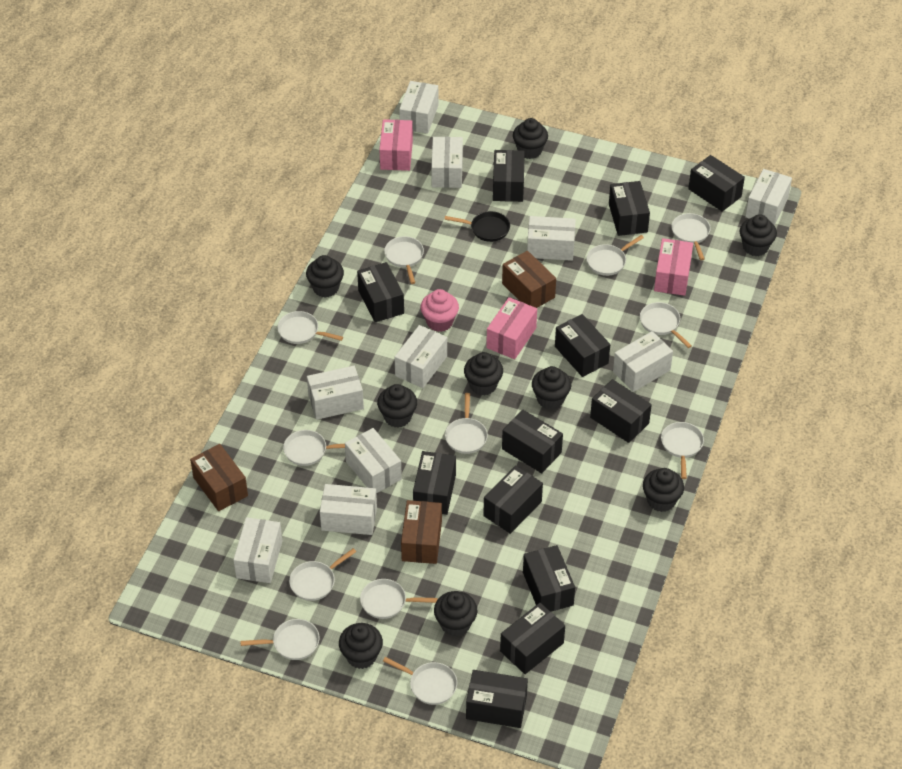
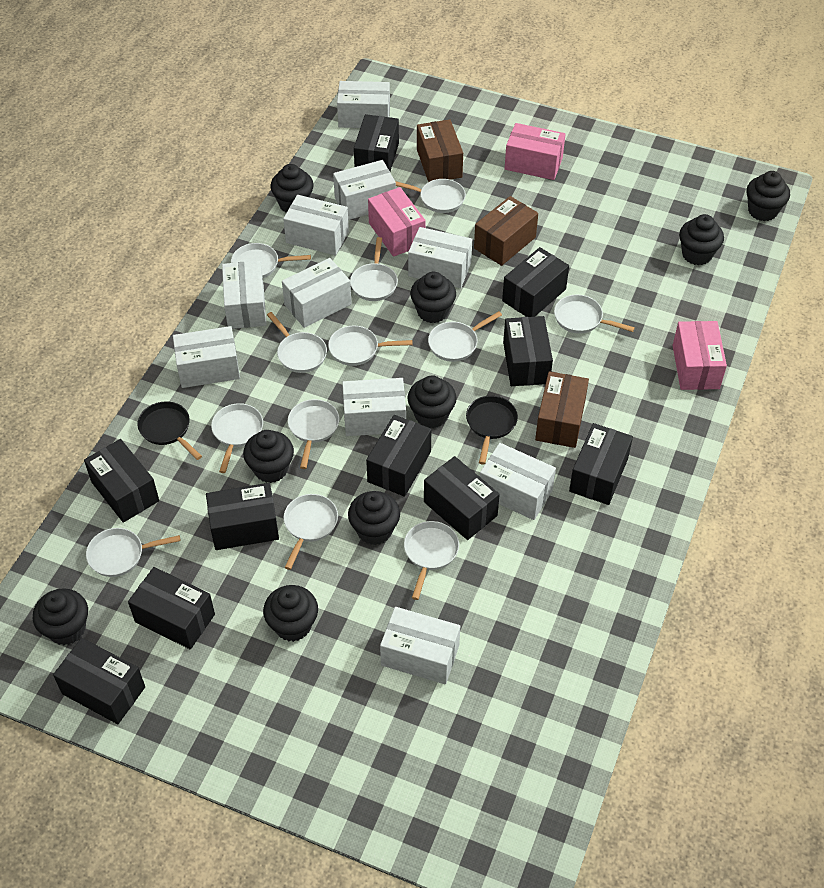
black box: 12 -> 10
black pan: 1 -> 2
pink cupcake: 1 -> 0

